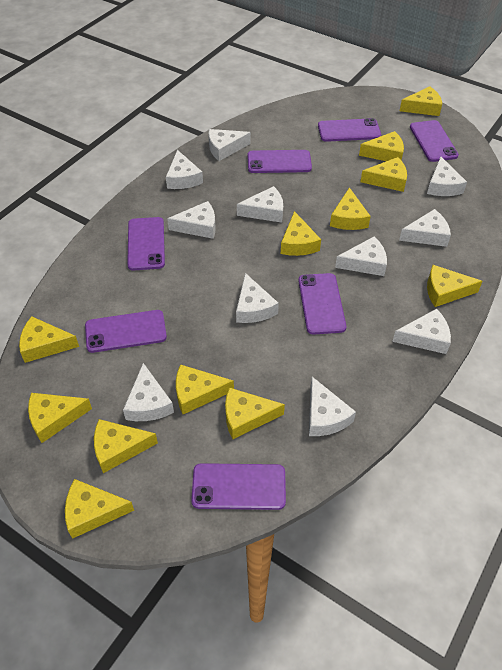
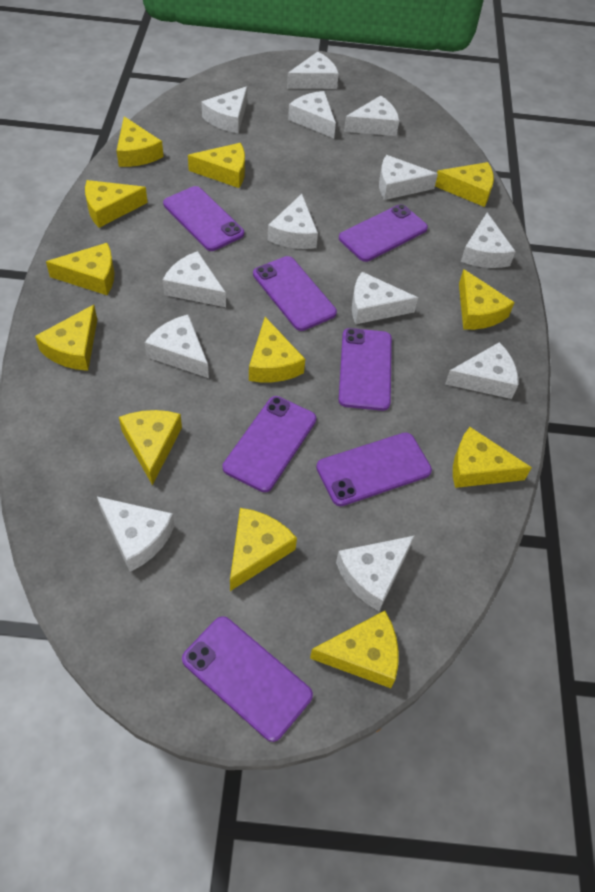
white cheese: 11 -> 13

